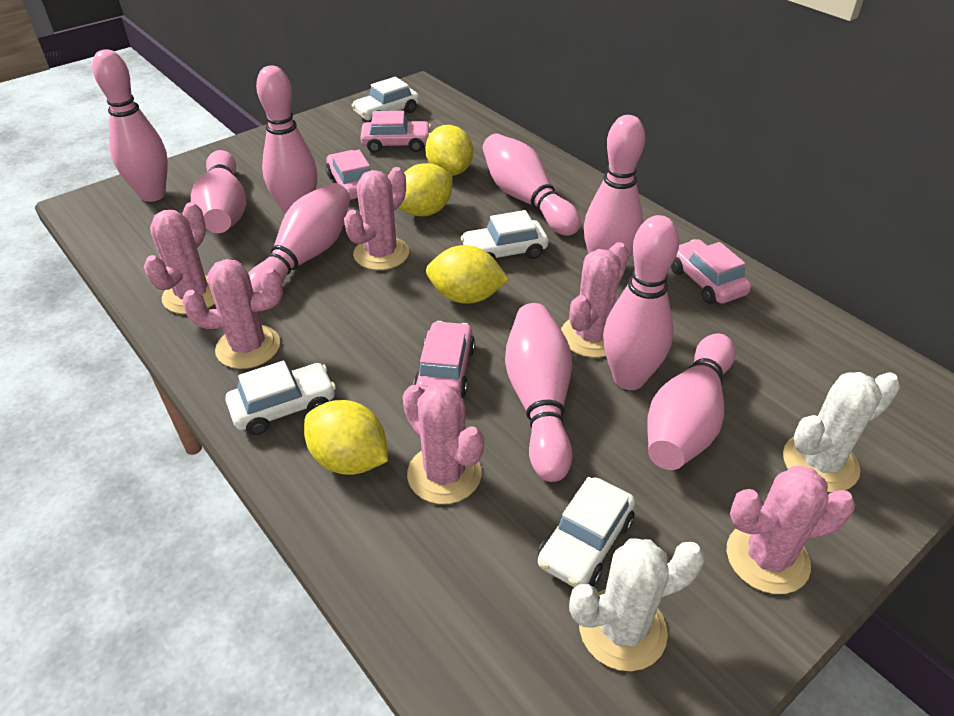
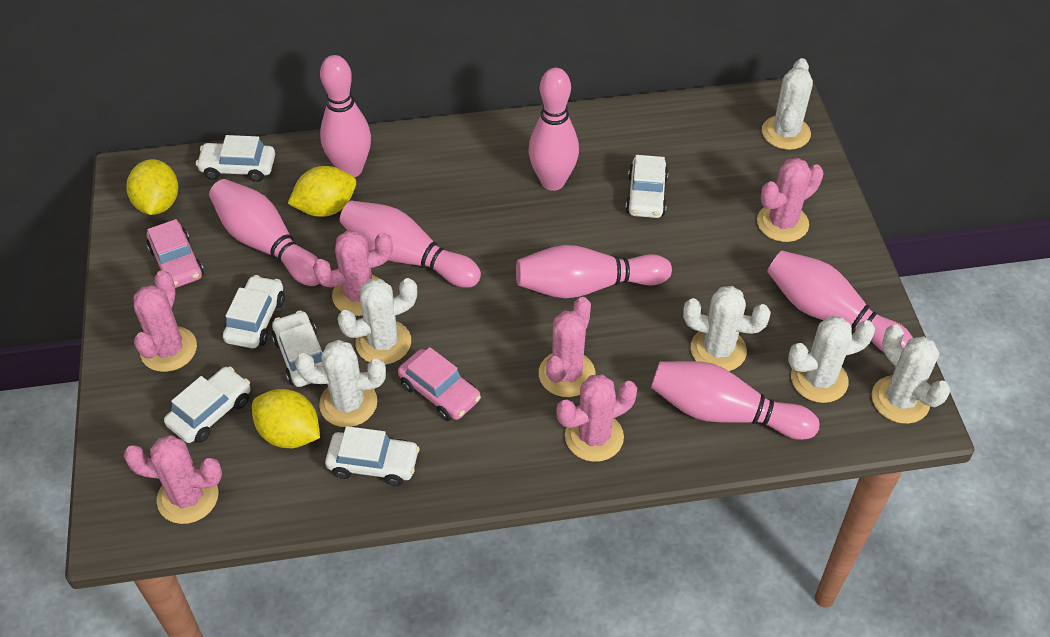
pink bowling pin: 9 -> 7
pink car: 4 -> 2
white cactus: 2 -> 6
white car: 4 -> 6
yellow lemon: 4 -> 3

